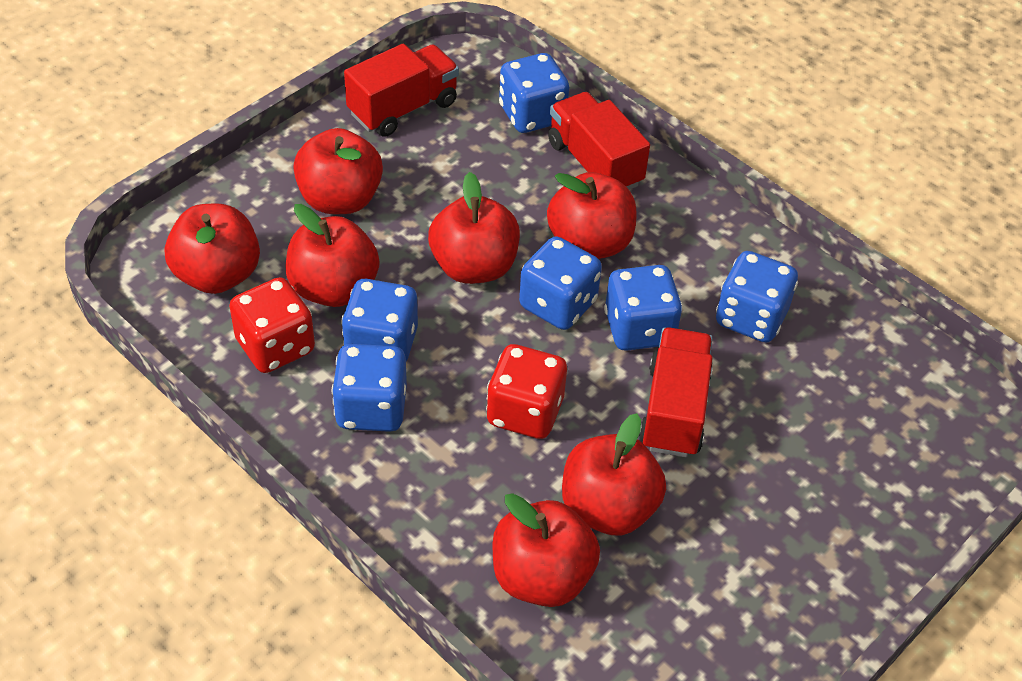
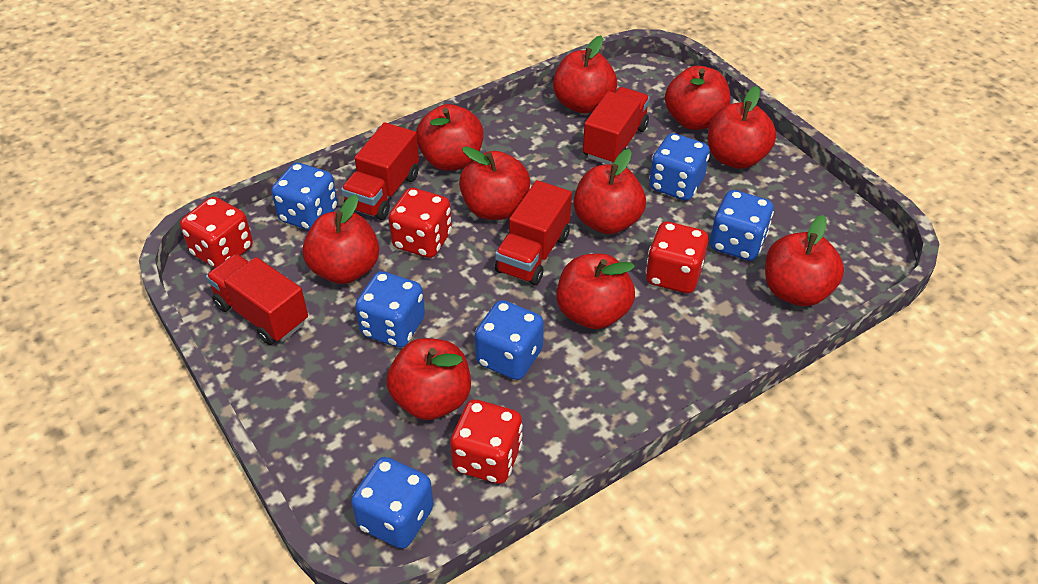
red apple: 7 -> 10
red dice: 2 -> 4
red truck: 3 -> 4

